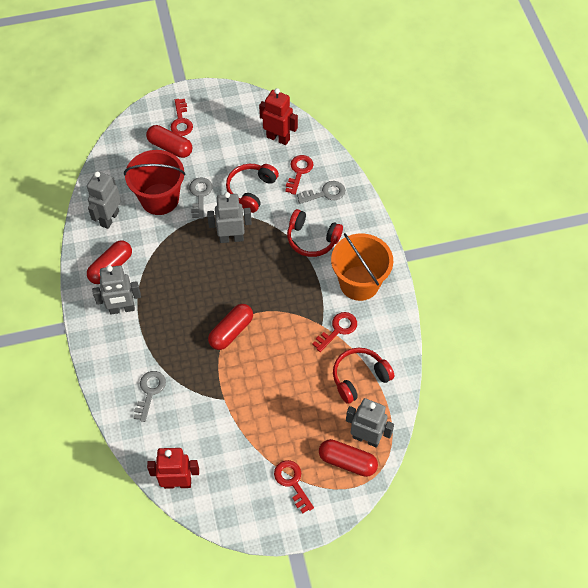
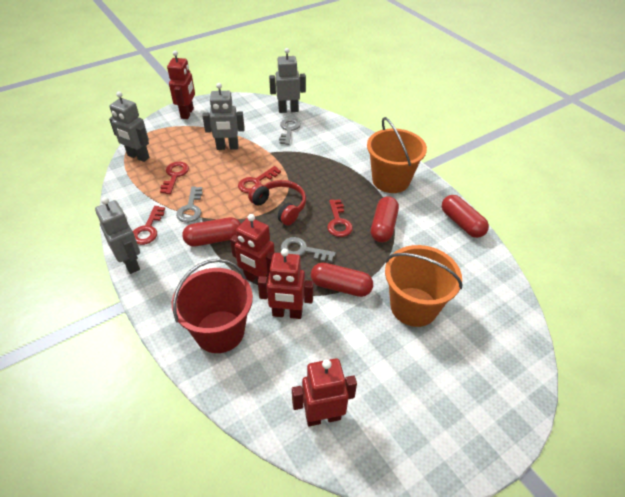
orange bucket: 1 -> 2
red headphones: 3 -> 1
red robot: 2 -> 4

